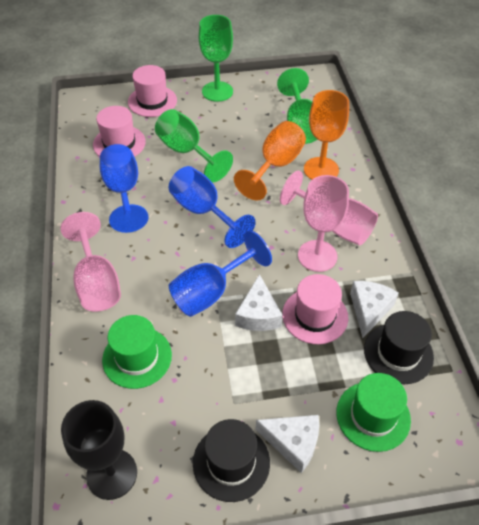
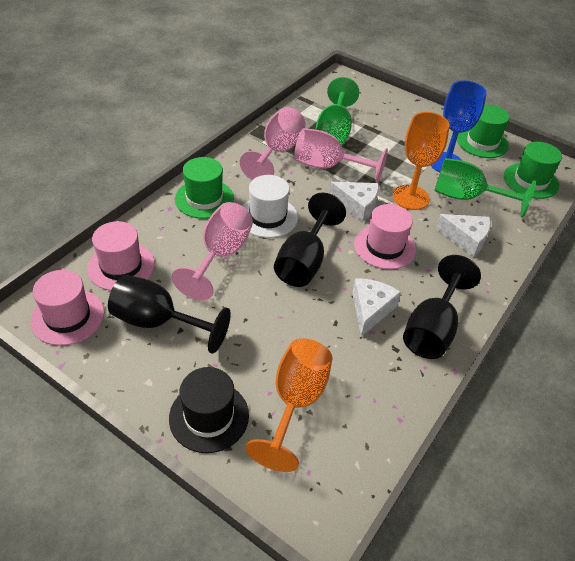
black goblet: 1 -> 3
black hat: 2 -> 1
blue goblet: 3 -> 1
green goblet: 3 -> 2
green hat: 2 -> 3
white hat: 0 -> 1

